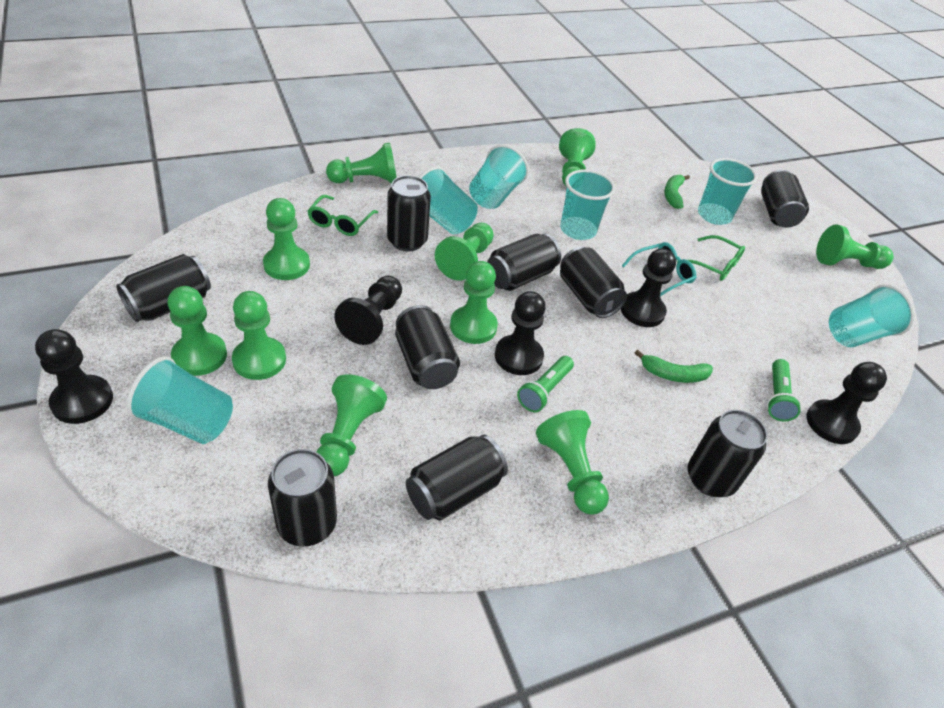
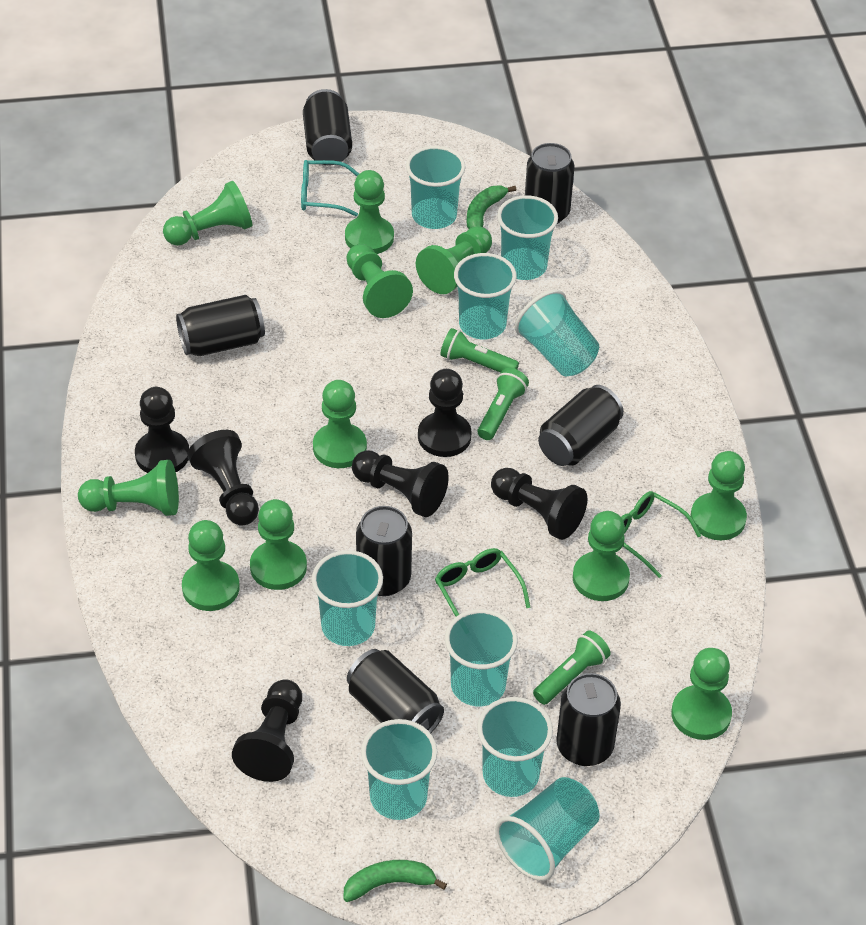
black can: 9 -> 7
black pawn: 5 -> 6
green flashlight: 2 -> 3
green pawn: 10 -> 11
turquoise cup: 6 -> 9

